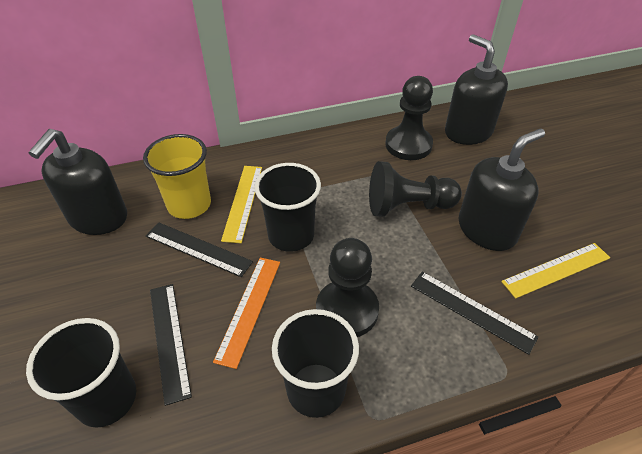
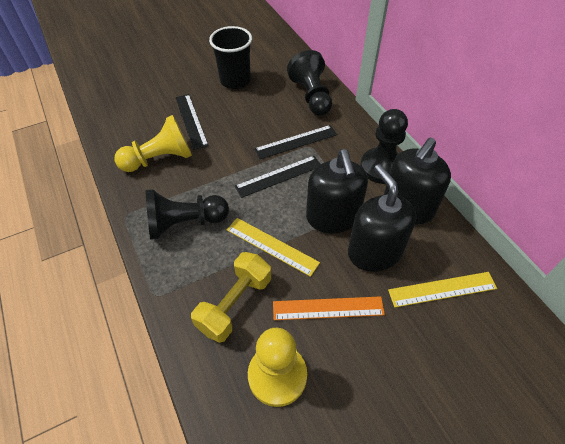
black cup: 3 -> 1
yellow cup: 1 -> 0
yellow dumbbell: 0 -> 1
yellow pawn: 0 -> 2

